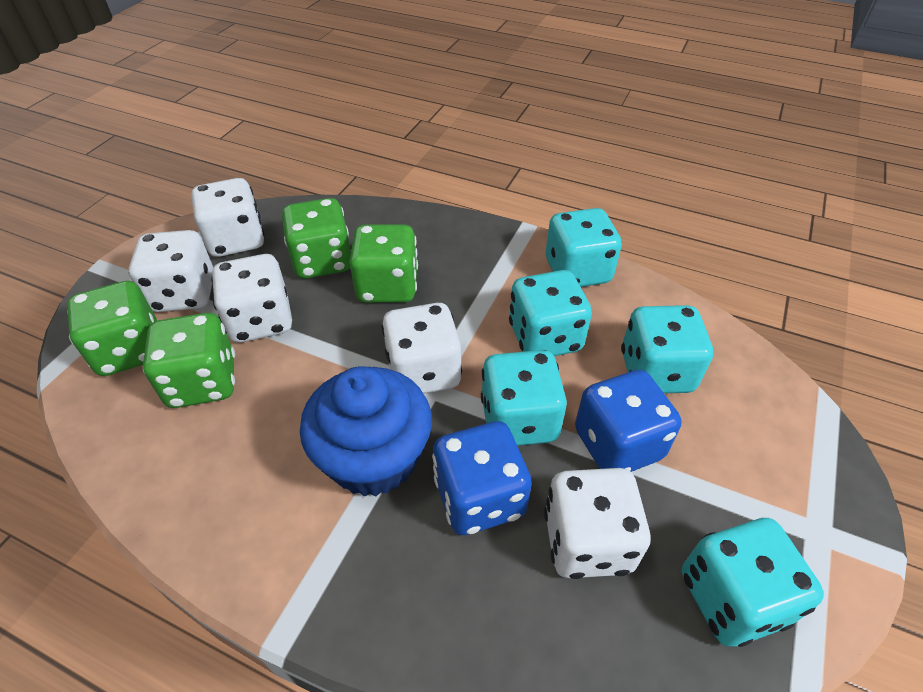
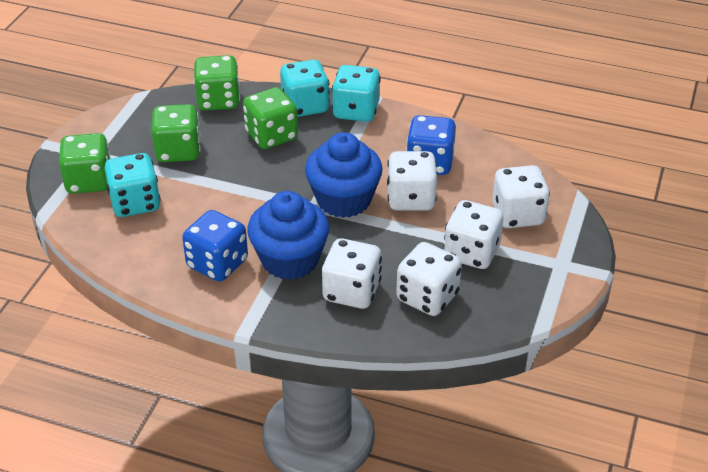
blue cupcake: 1 -> 2
turquoise dice: 5 -> 3

